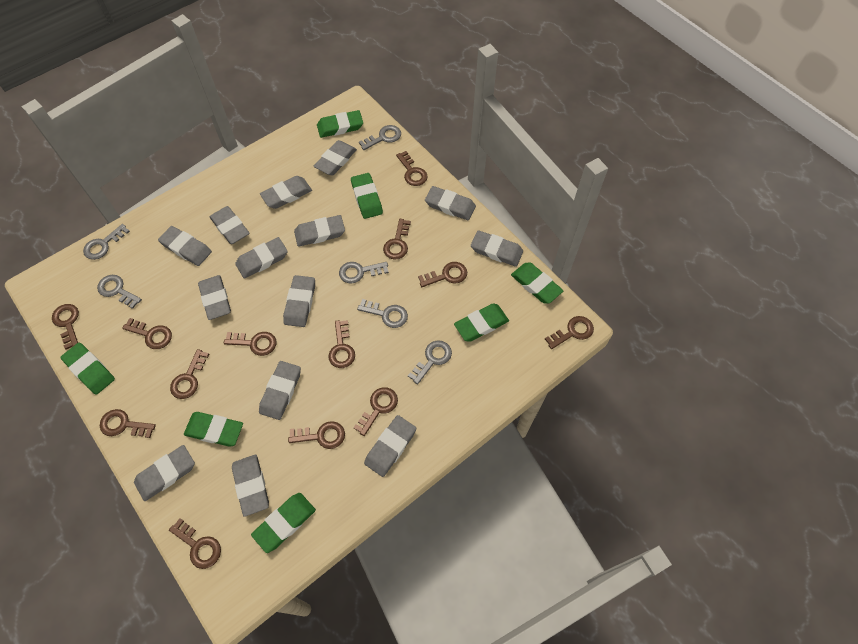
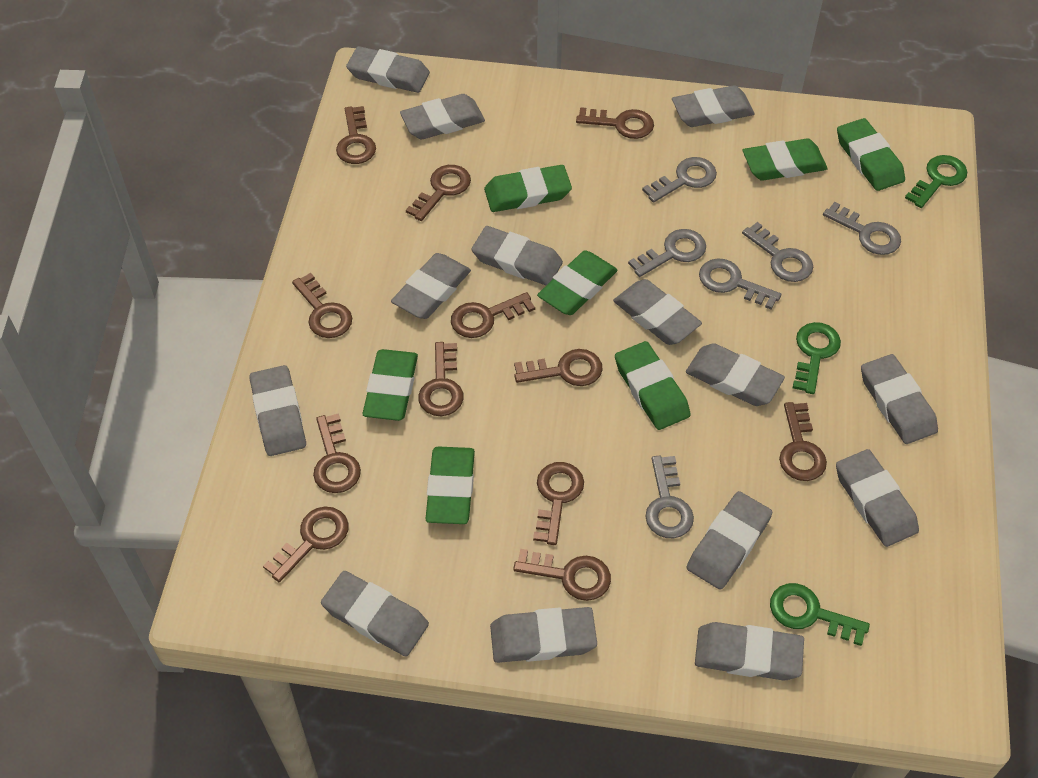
brown key: 13 -> 12
green key: 0 -> 3

